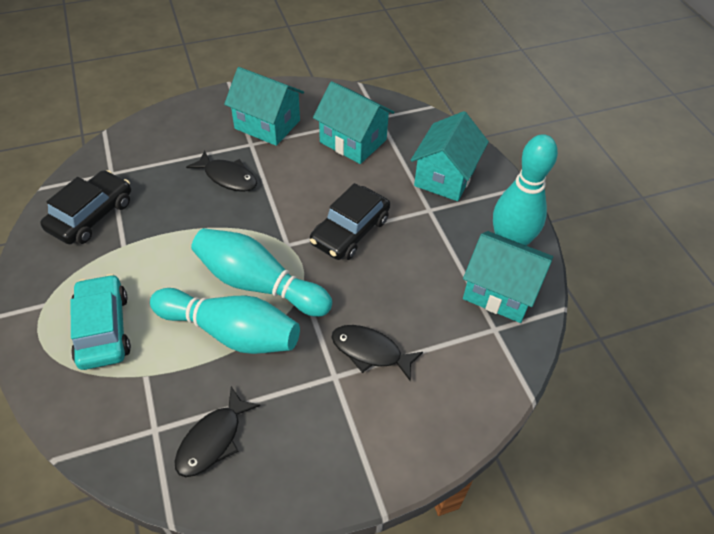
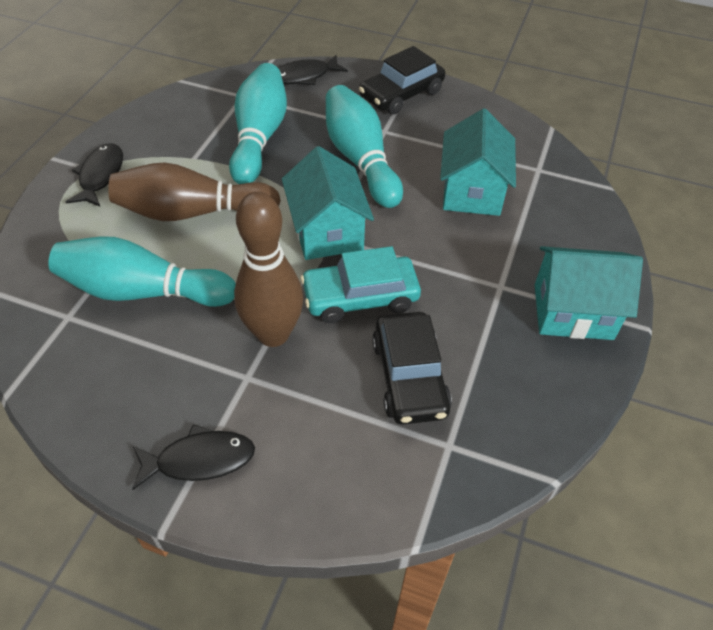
brown bowling pin: 0 -> 2
turquoise house: 4 -> 3

